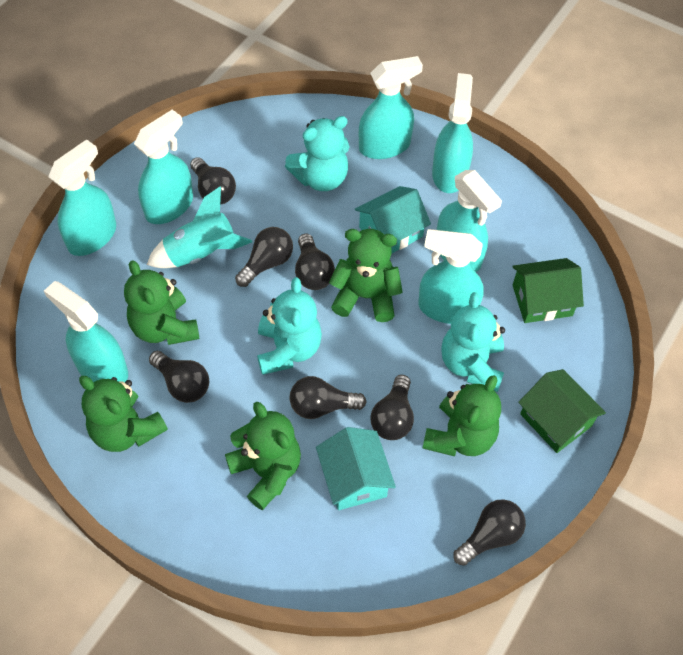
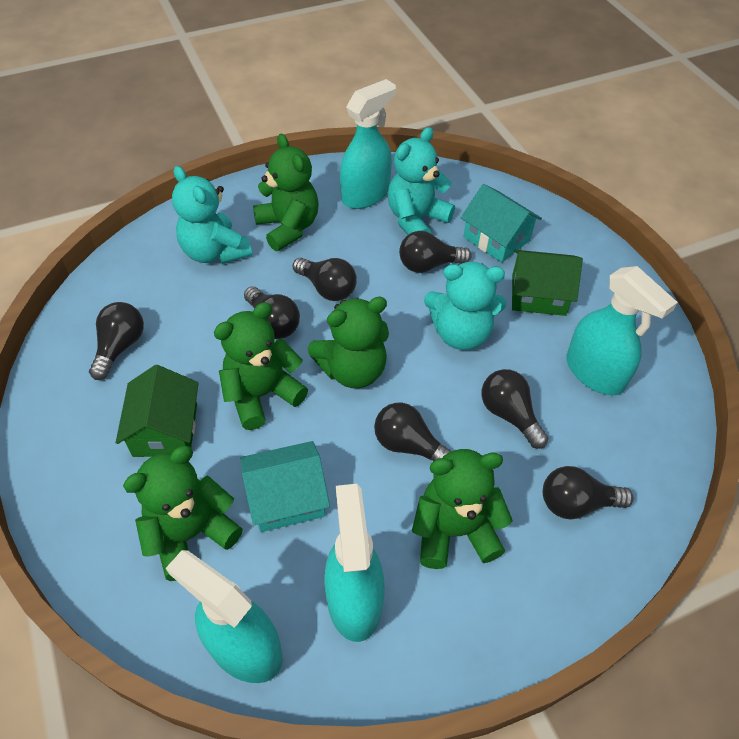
turquoise rocket: 1 -> 0
turquoise spray bottle: 7 -> 4

